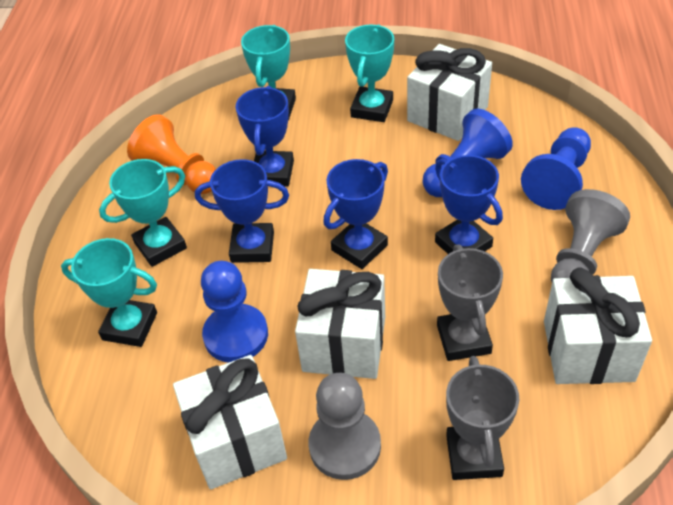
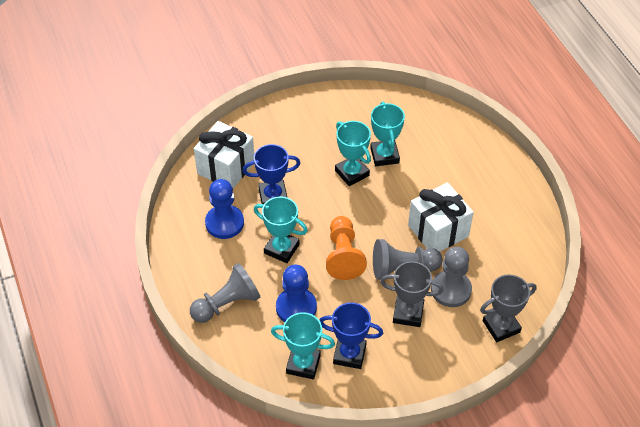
blue pawn: 3 -> 2
blue trophy: 4 -> 2
grey pawn: 2 -> 3
white gift: 4 -> 2

